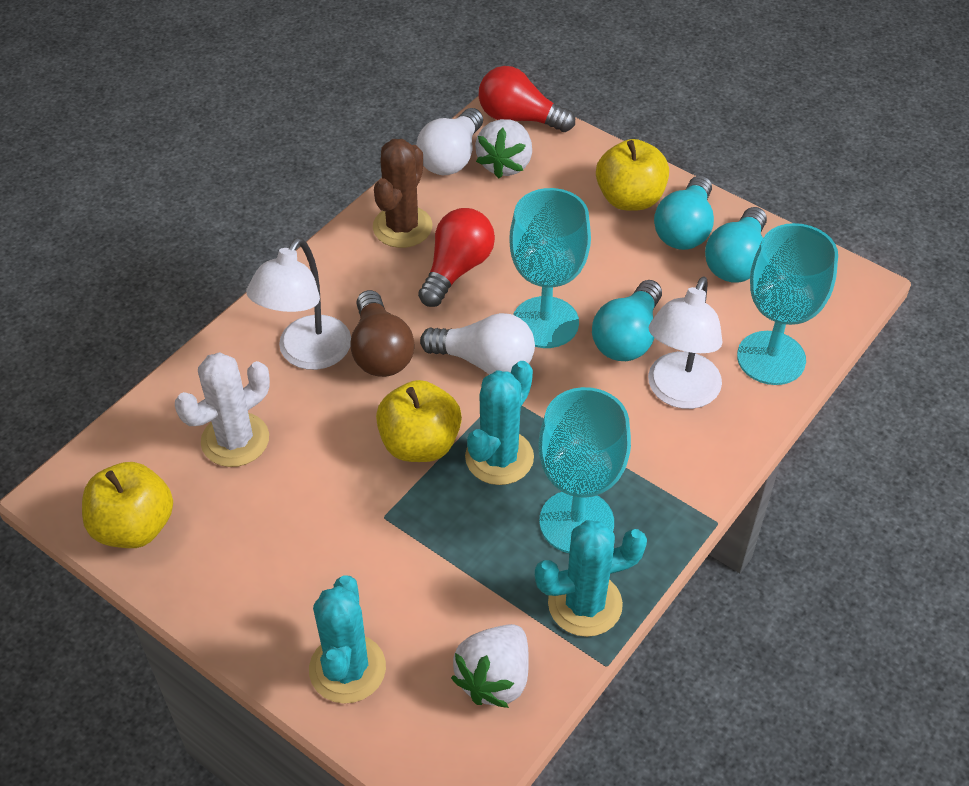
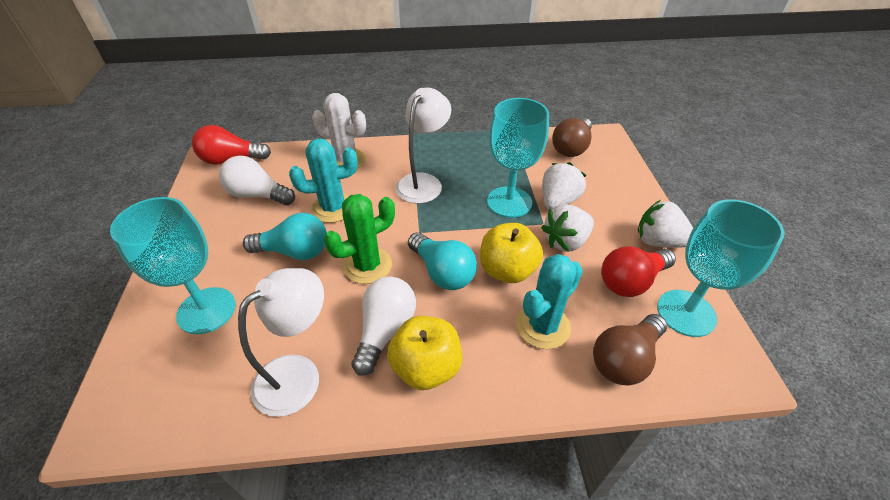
brown cactus: 1 -> 0
brown light bulb: 1 -> 2
green cactus: 0 -> 1
turquoise cactus: 3 -> 2
turquoise light bulb: 3 -> 2
white strawberry: 2 -> 3
yellow apple: 3 -> 2

